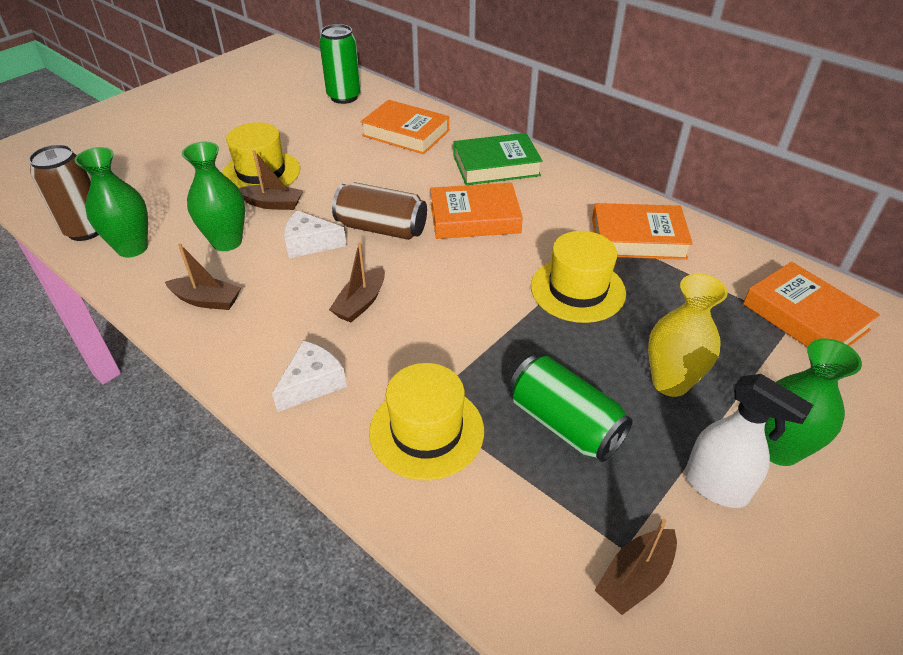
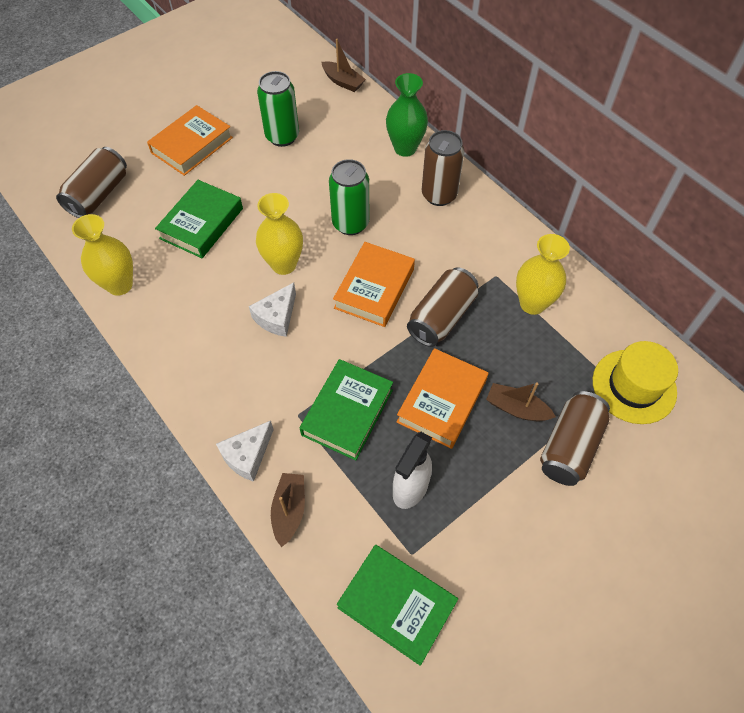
brown boat: 4 -> 3
brown can: 2 -> 4
green book: 1 -> 3
green vase: 3 -> 1
orange book: 4 -> 3
yellow hat: 3 -> 1
yellow vase: 1 -> 3

